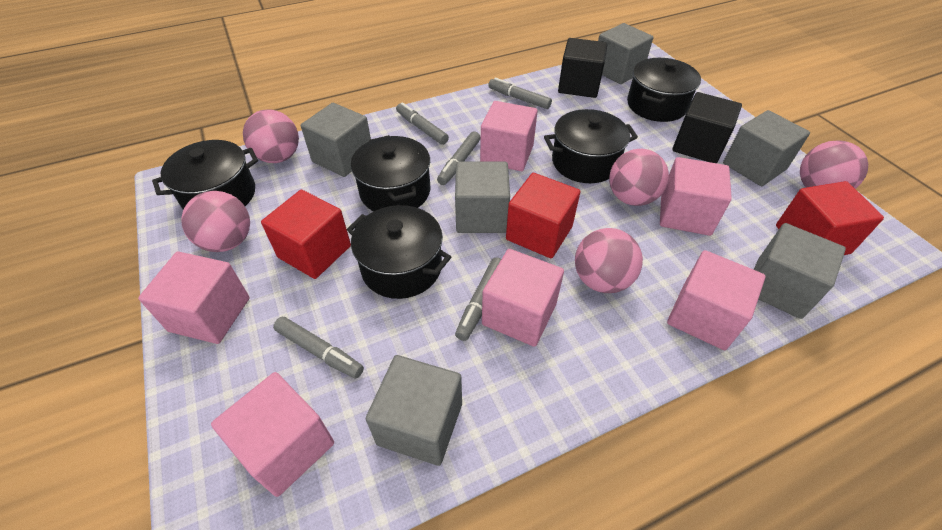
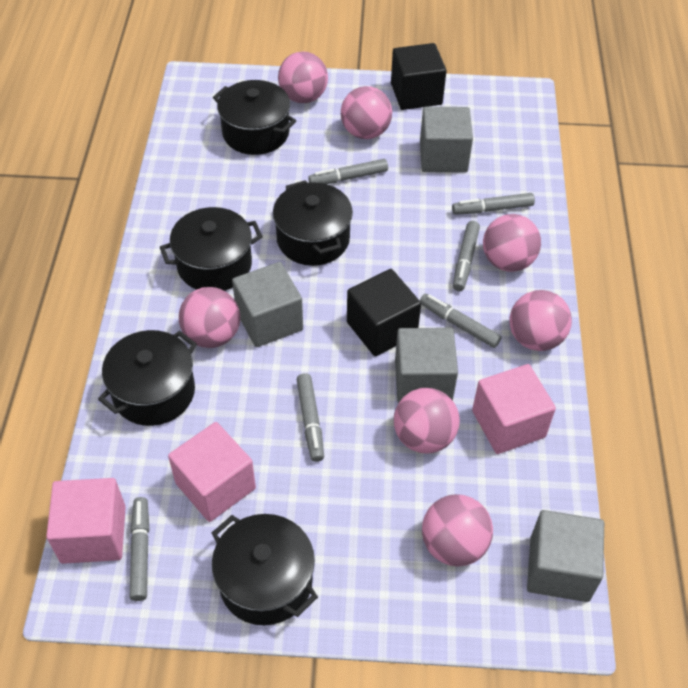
grey cube: 6 -> 4
grey marker: 5 -> 6
pink ball: 5 -> 7
pink cube: 6 -> 3
red cube: 3 -> 0

